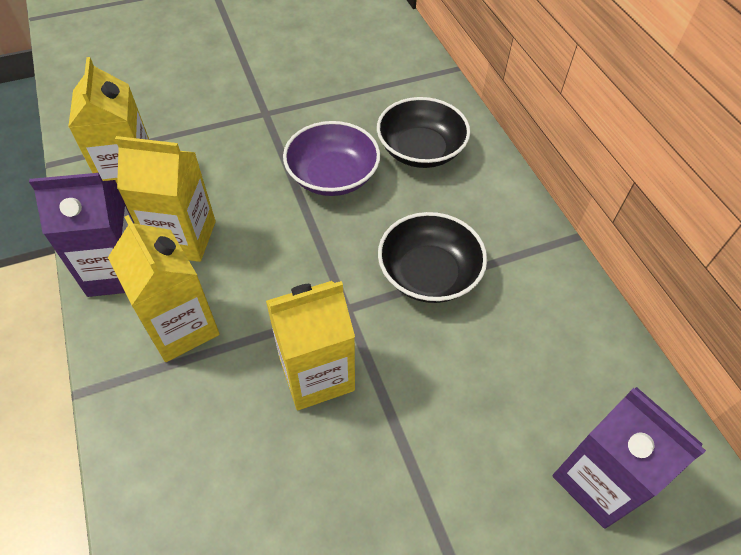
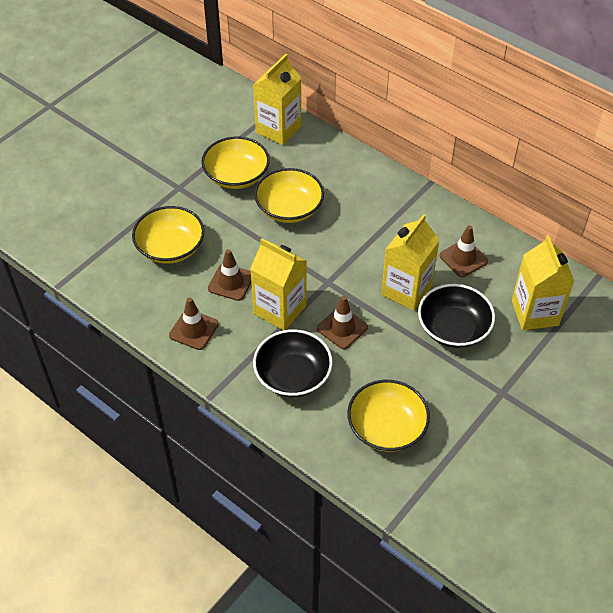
brown traffic cone: 0 -> 4
purple bowl: 1 -> 0
purple carton: 2 -> 0
yellow bowl: 0 -> 4

